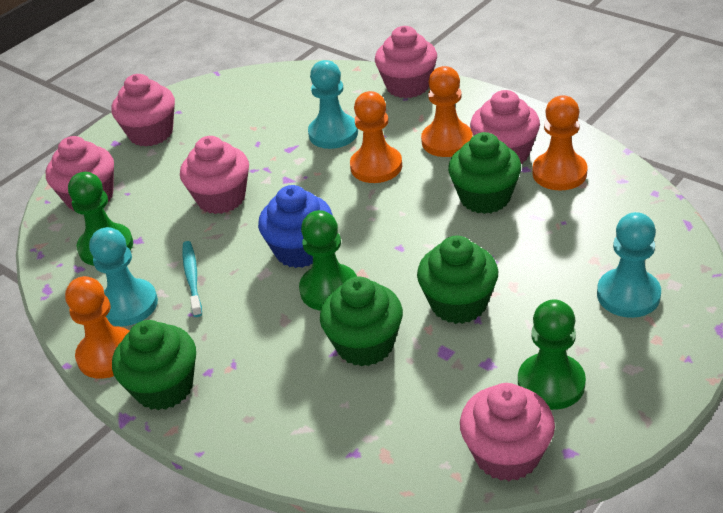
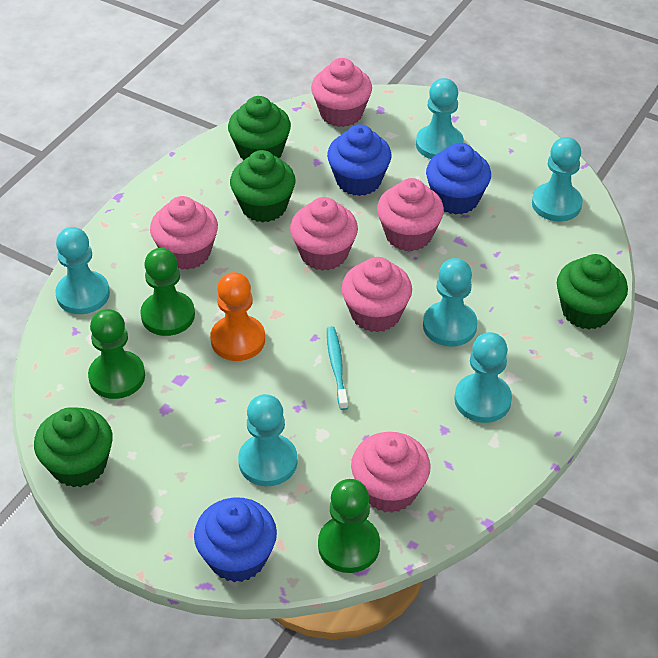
blue cupcake: 1 -> 3
orange pawn: 4 -> 1
turquoise pawn: 3 -> 6

